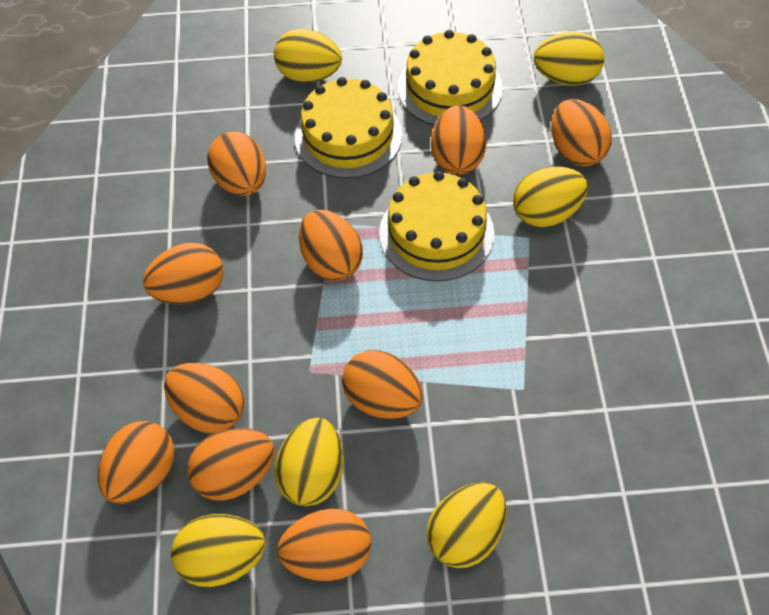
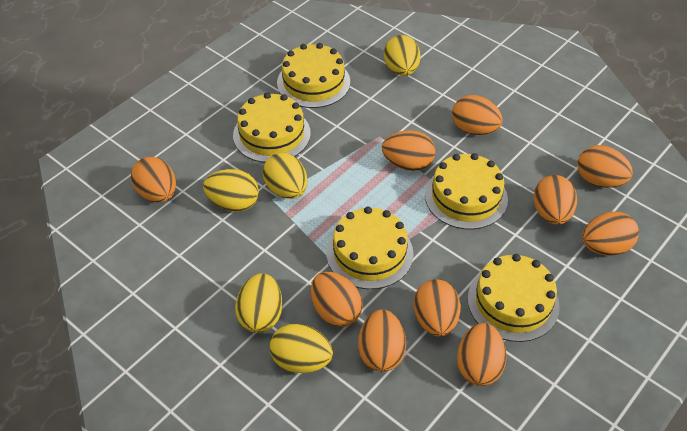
yellow cake: 3 -> 5
yellow egg: 6 -> 5

